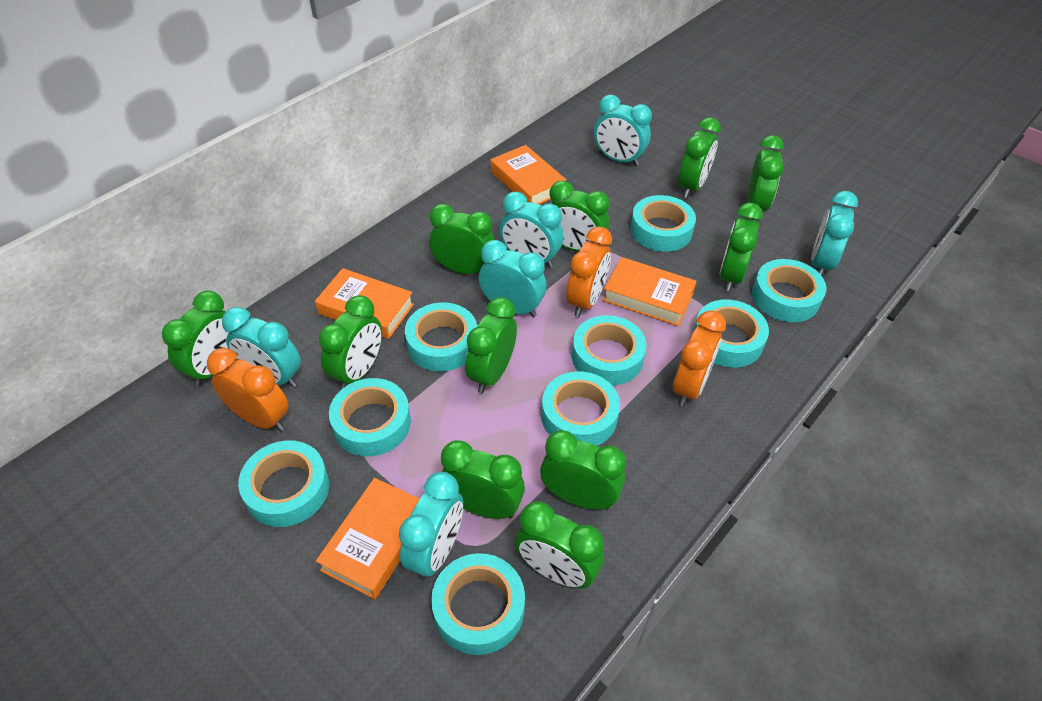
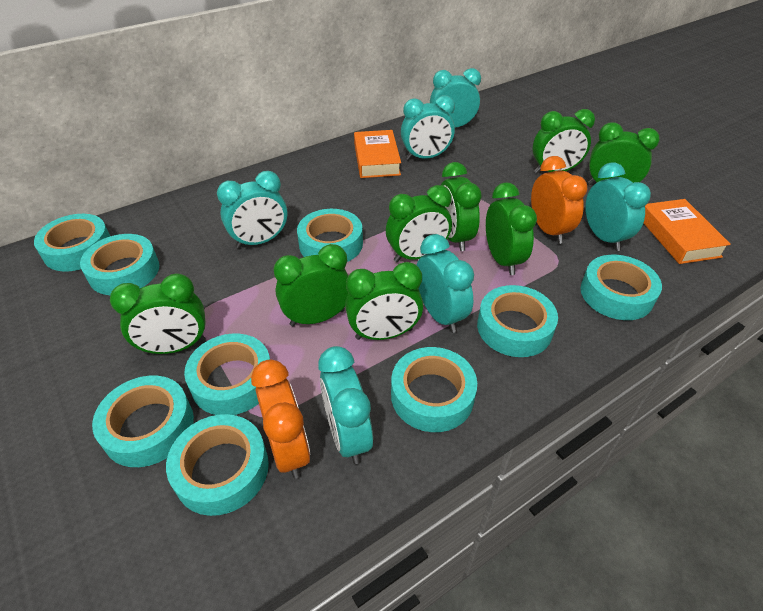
green clock: 11 -> 8
orange book: 4 -> 2
orange clock: 3 -> 2

